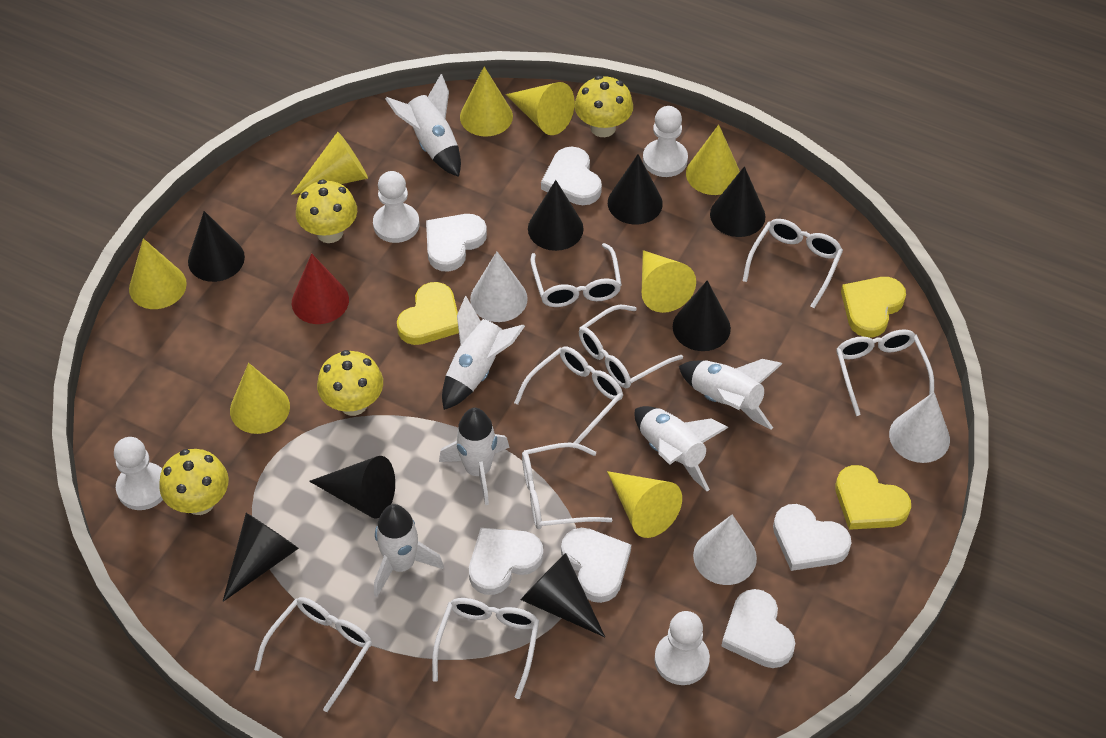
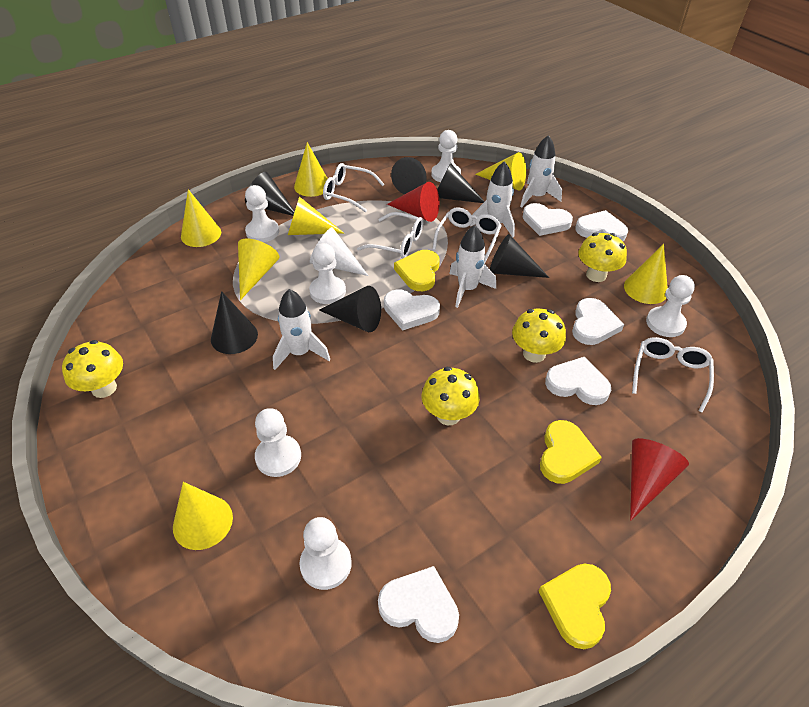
black cone: 8 -> 6
red cone: 1 -> 2
white cone: 3 -> 1
white glasses: 8 -> 4
white pawn: 4 -> 6
white rocket: 6 -> 4
yellow cone: 8 -> 7

